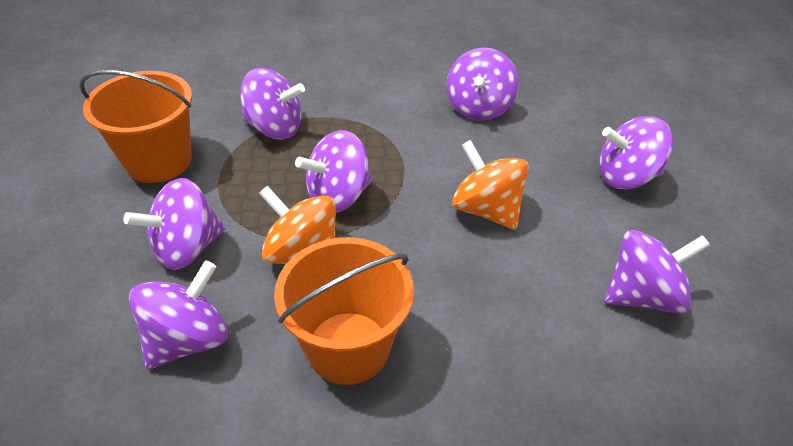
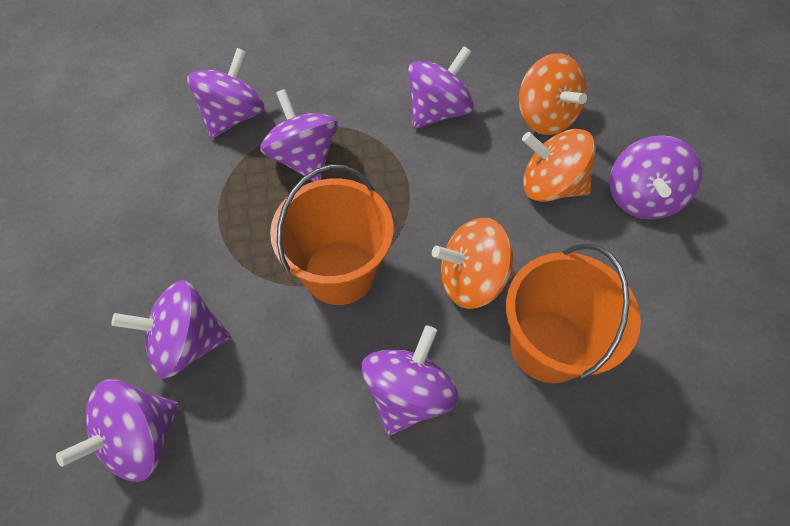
orange spinning top: 2 -> 3

